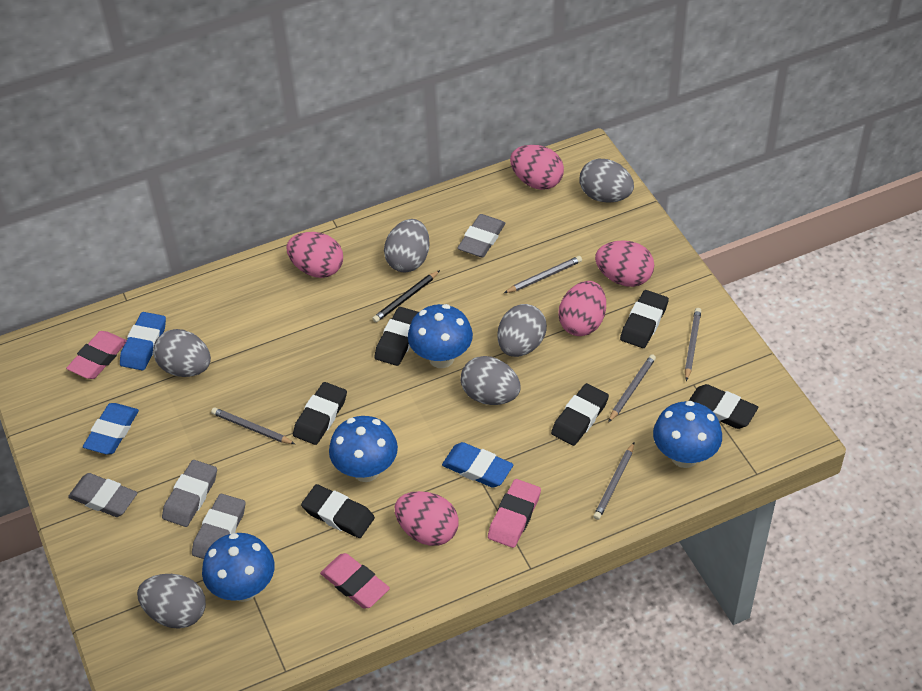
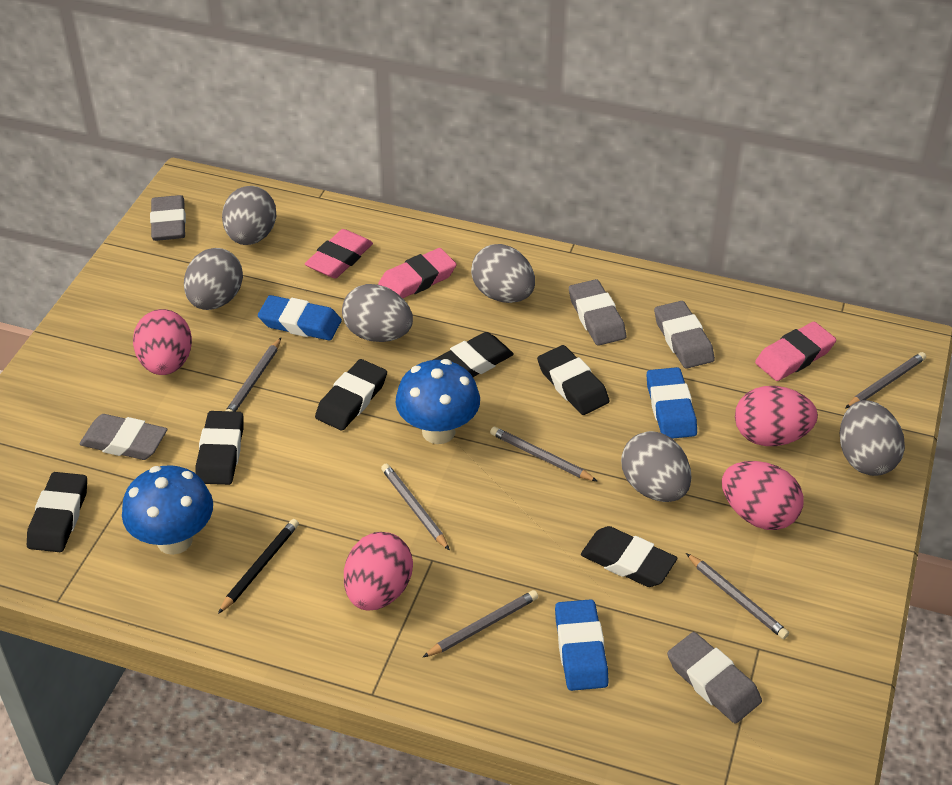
blue mushroom: 4 -> 2
grey eraser: 4 -> 5
grey pencil: 5 -> 6
pink egg: 5 -> 4

